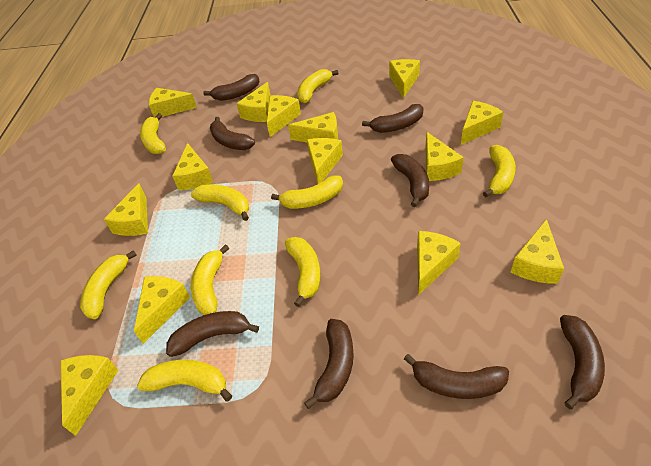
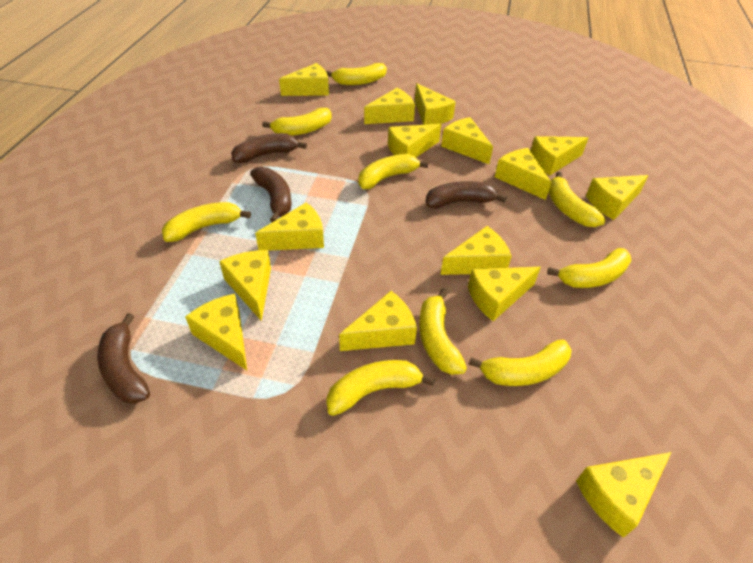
brown banana: 8 -> 4
yellow cheese: 14 -> 15

